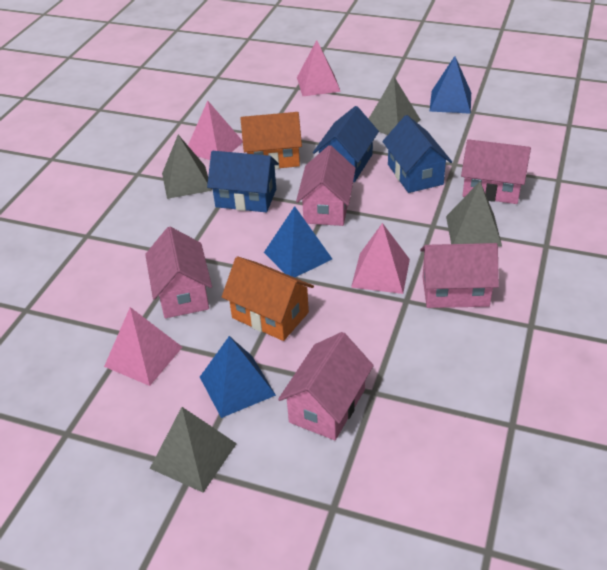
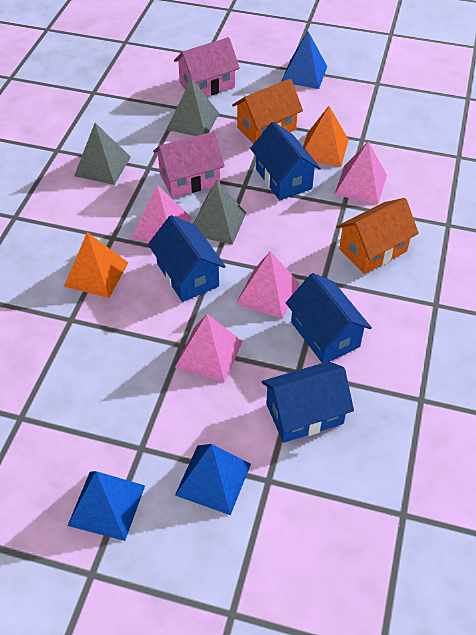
blue house: 3 -> 4
grey pyramid: 4 -> 3
orange pyramid: 0 -> 2
pink house: 5 -> 2

